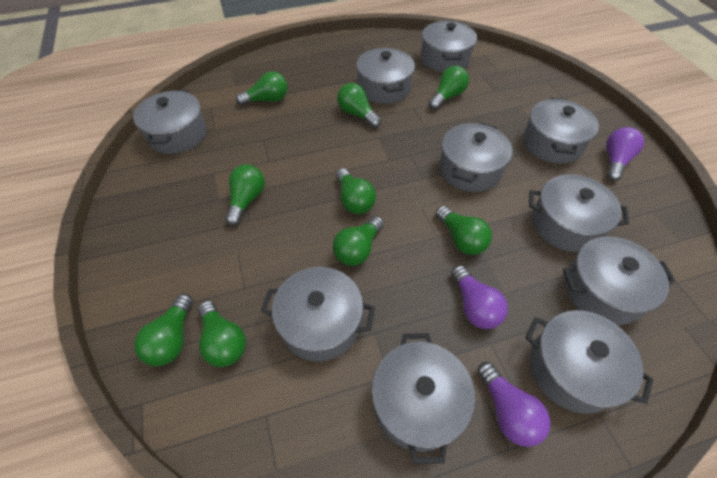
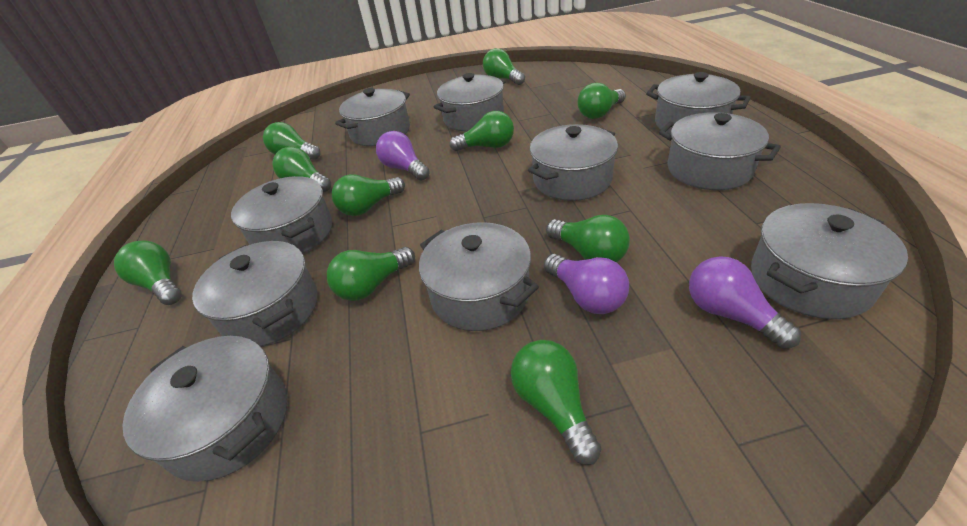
green light bulb: 9 -> 10

